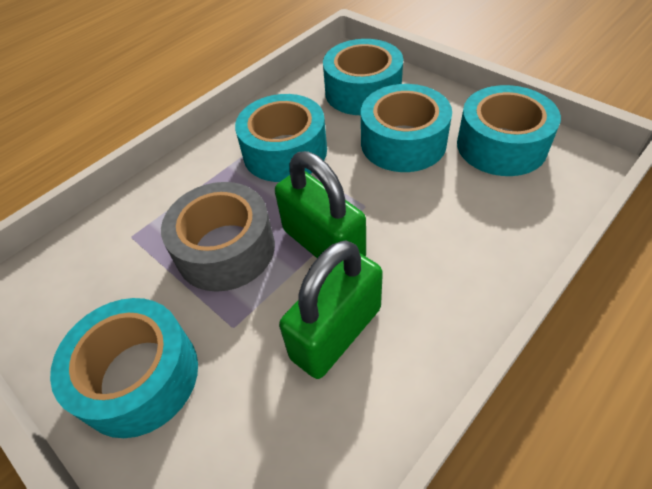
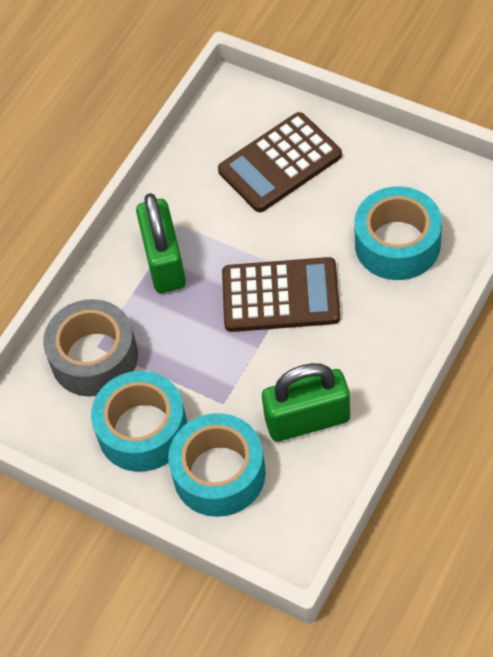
brown calculator: 0 -> 2
turquoise tape: 5 -> 3

